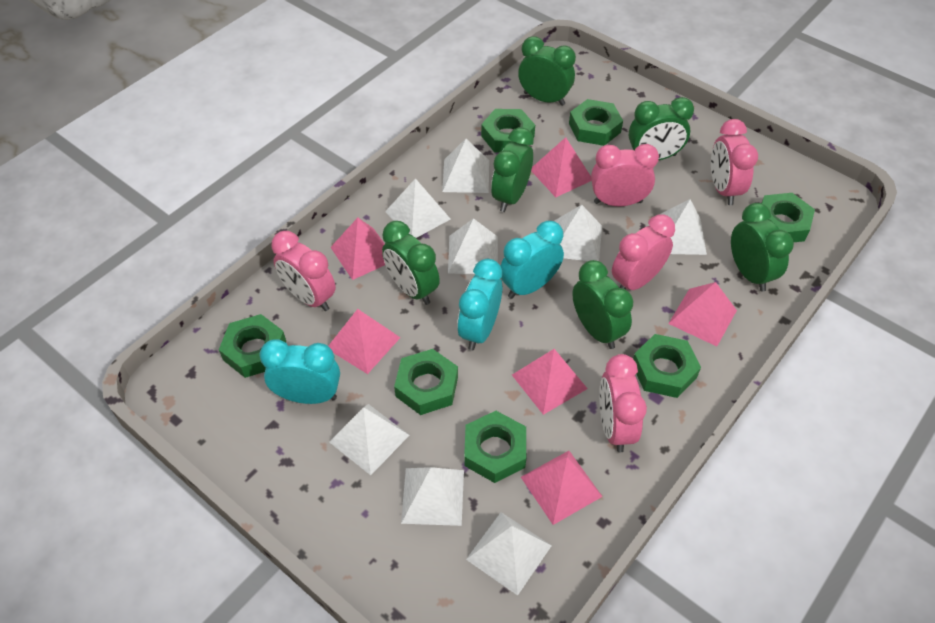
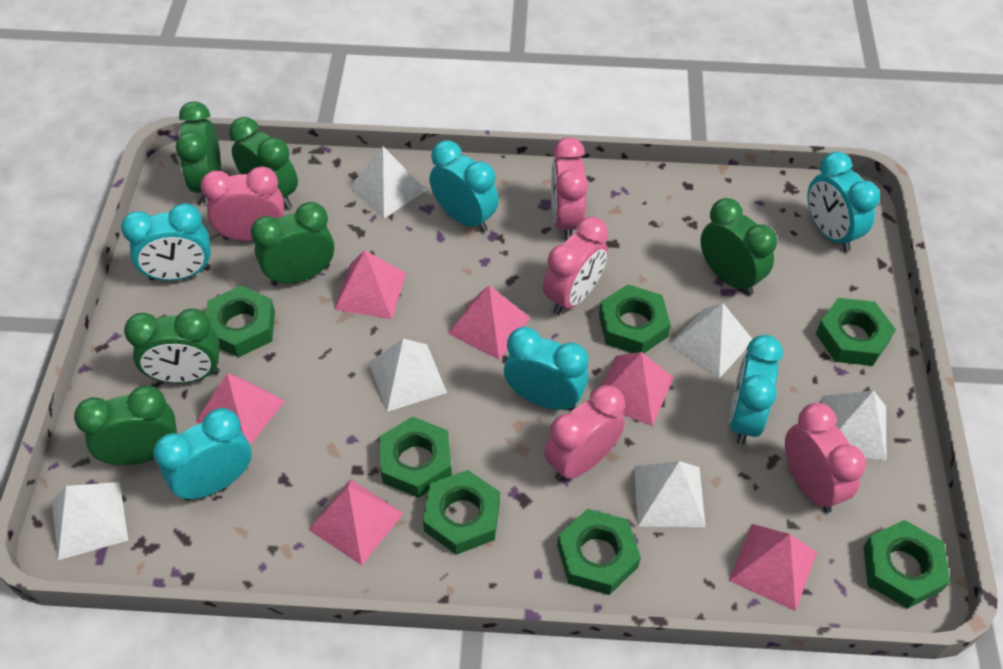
turquoise clock: 3 -> 6
white pyramid: 8 -> 6

